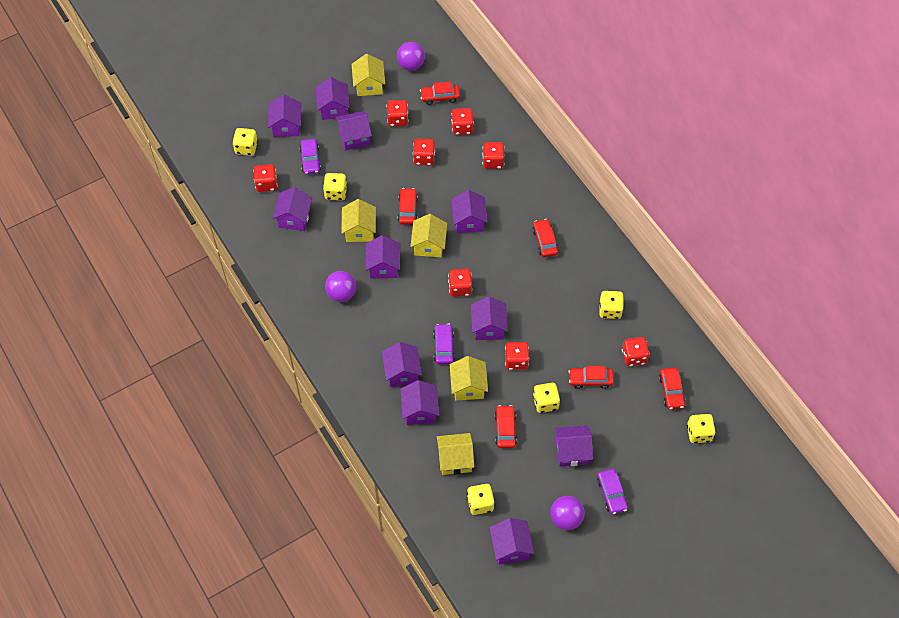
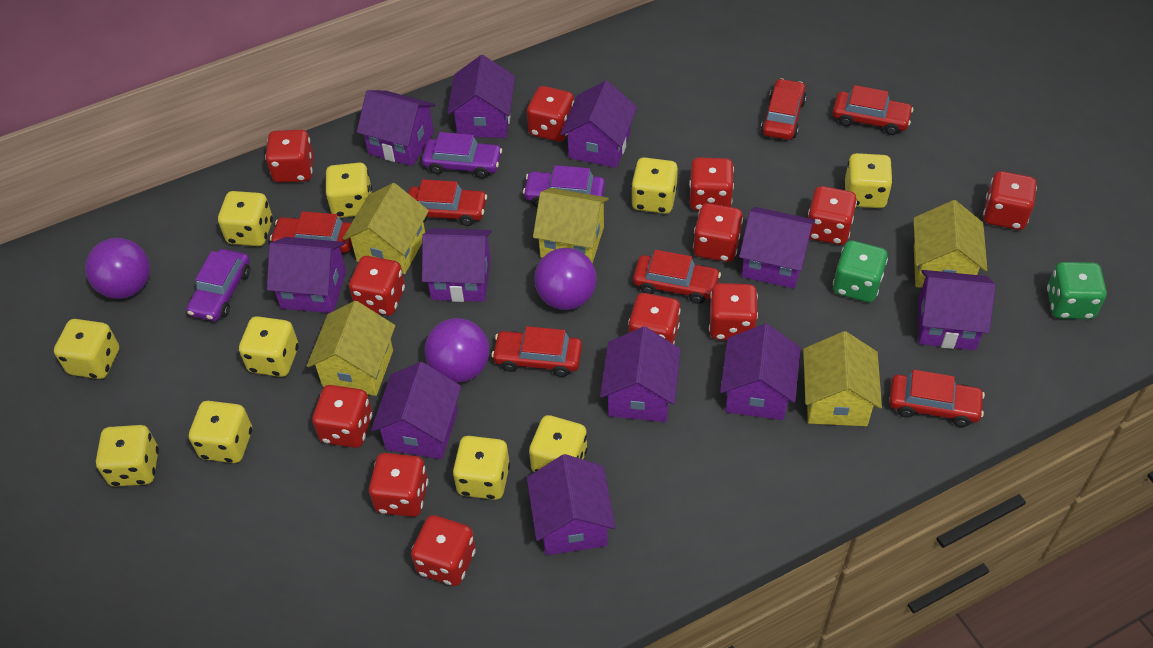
green dice: 0 -> 2
red car: 6 -> 7
red dice: 8 -> 12
yellow dice: 6 -> 10

